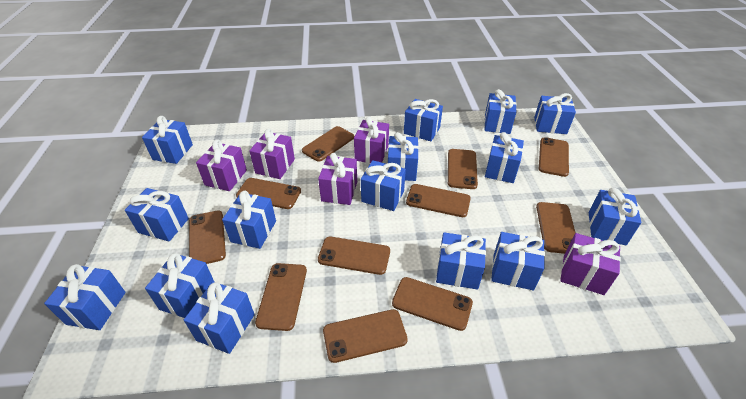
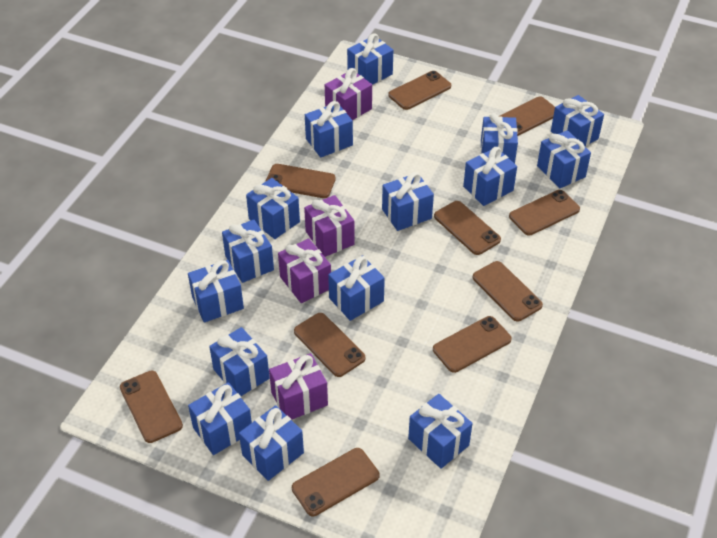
brown phone: 11 -> 10
purple gift: 5 -> 4

